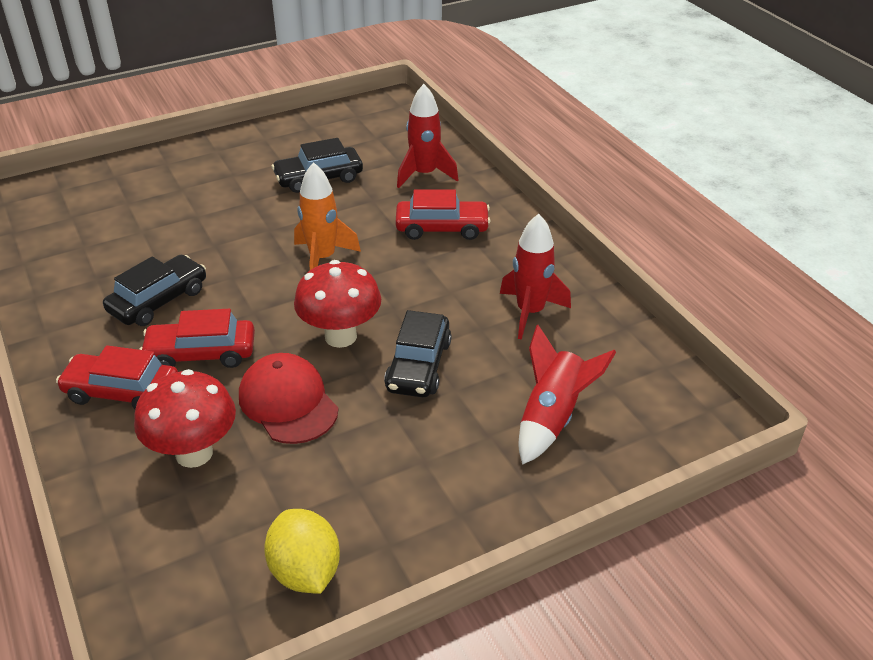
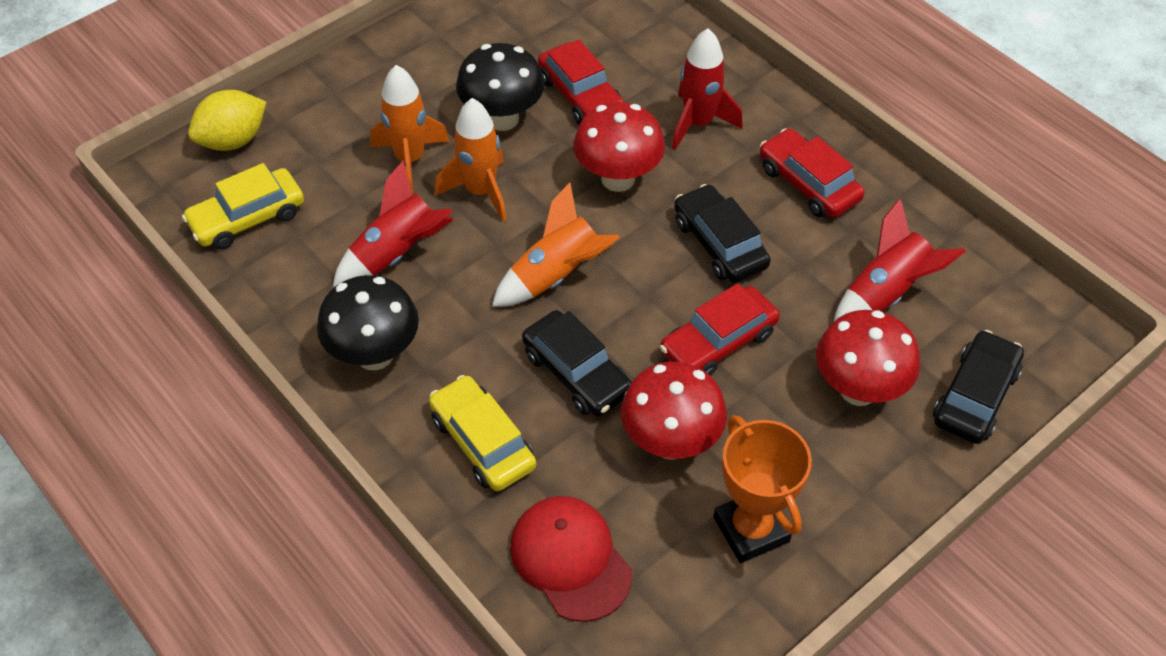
black mushroom: 0 -> 2
orange rocket: 1 -> 3
orange trophy: 0 -> 1
red mushroom: 2 -> 3
yellow car: 0 -> 2

